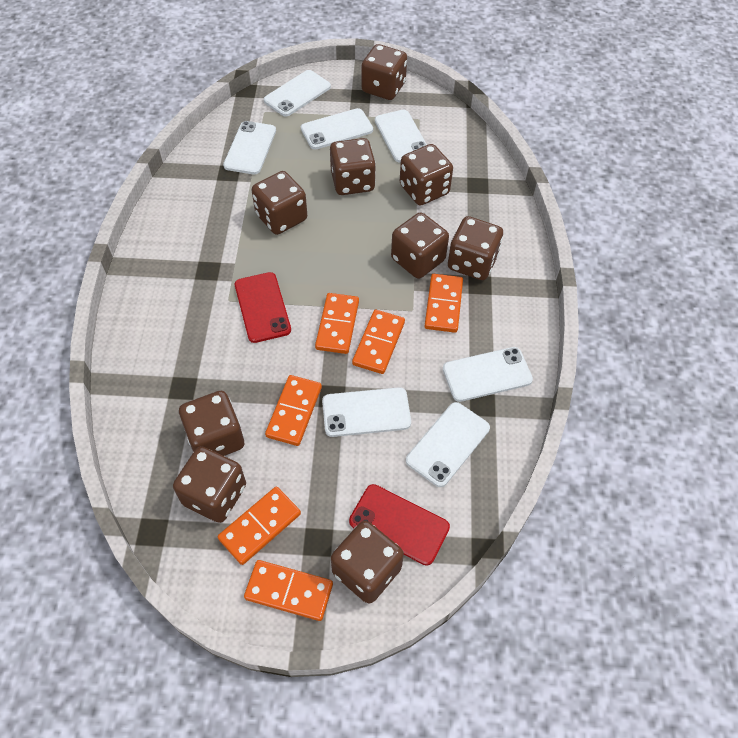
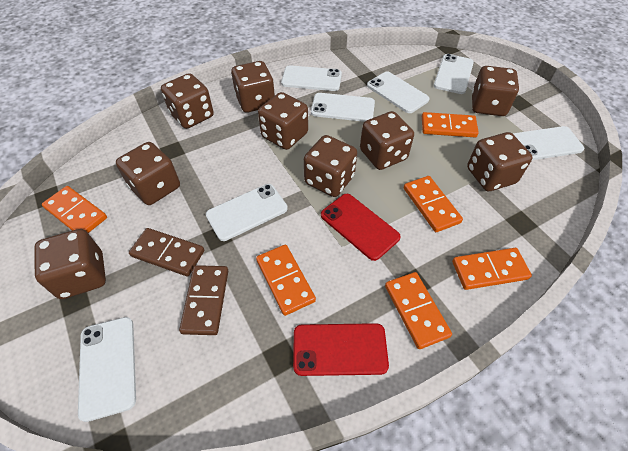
brown domino: 0 -> 2

